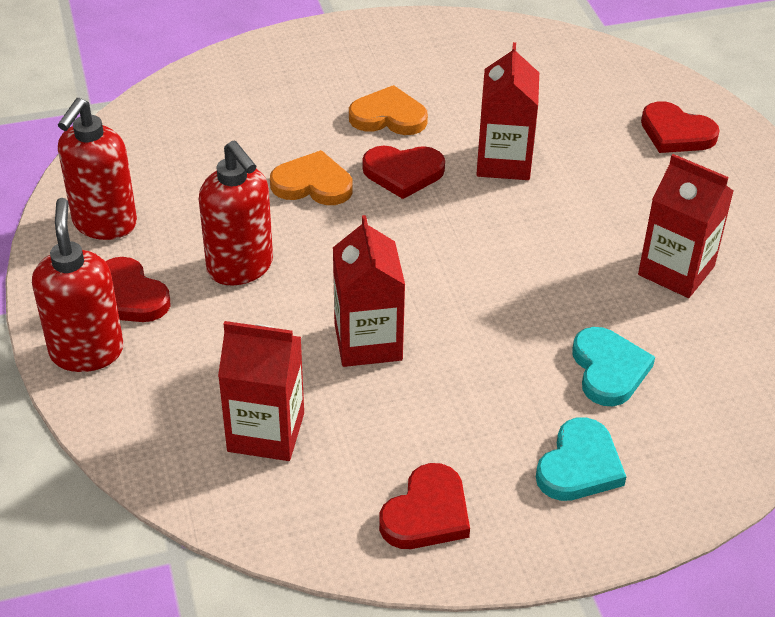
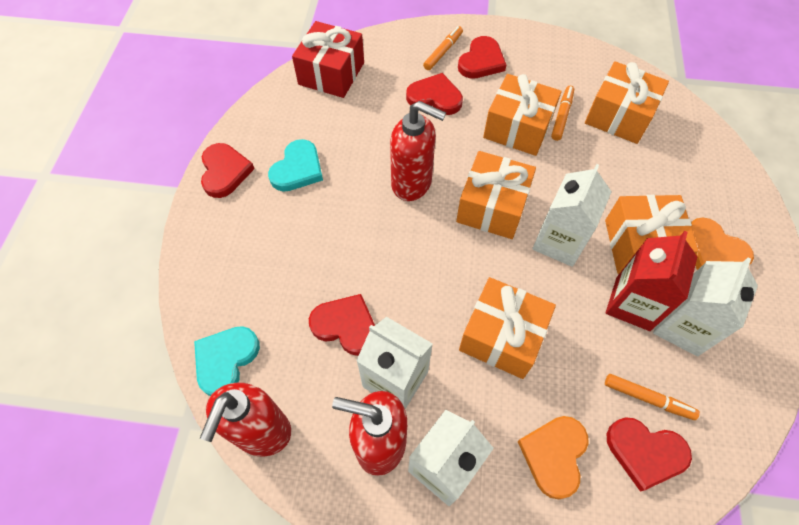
orange gift: 0 -> 5
orange marker: 0 -> 3
red carton: 4 -> 1
red gift: 0 -> 1
red heart: 4 -> 5
white carton: 0 -> 4

